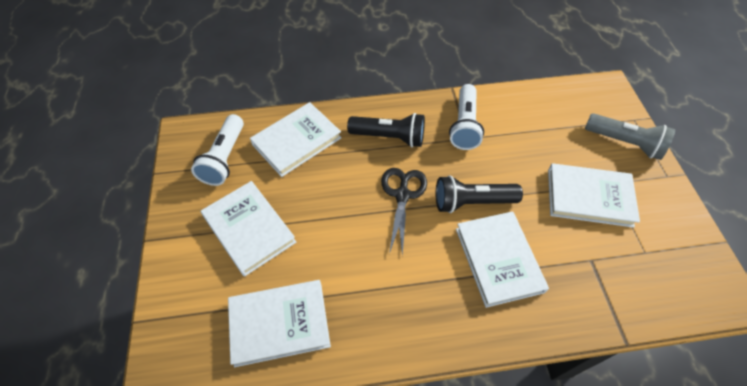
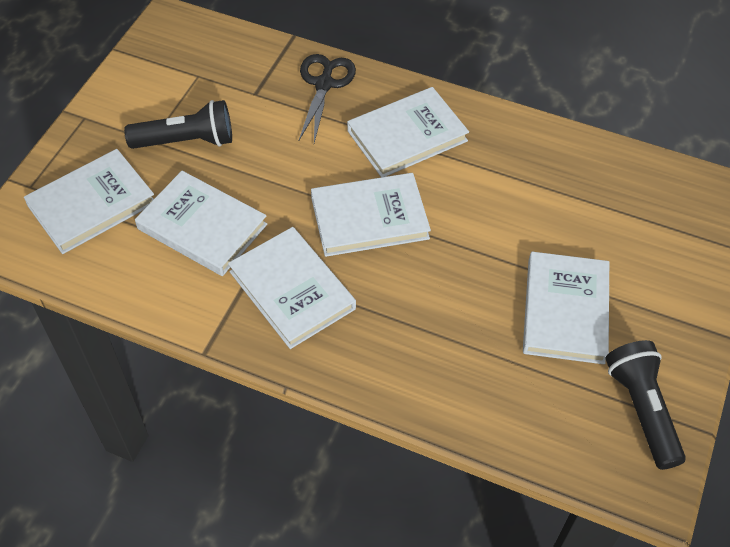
grey flashlight: 1 -> 0
white book: 5 -> 6
white flashlight: 2 -> 0

